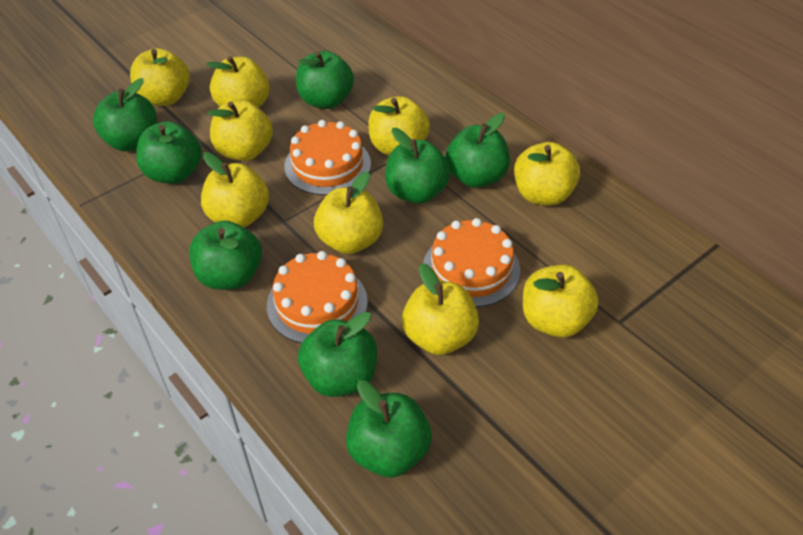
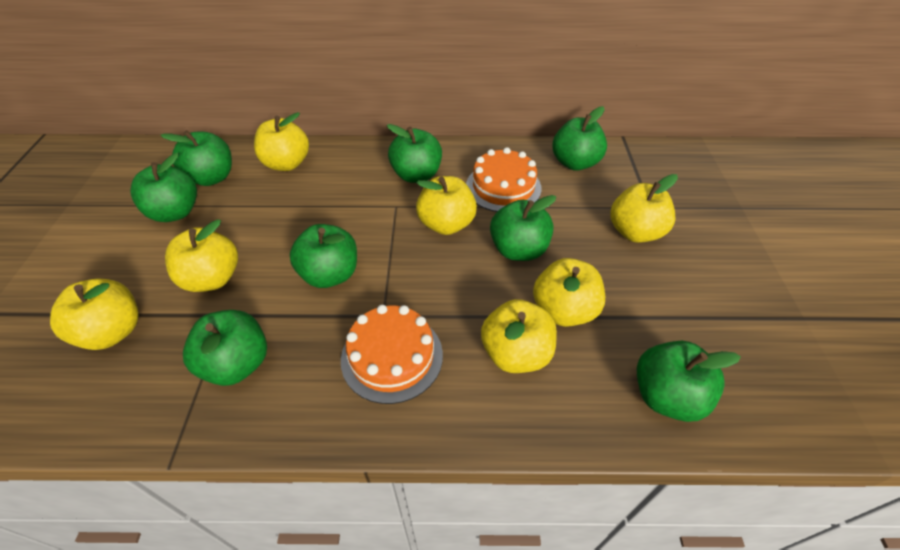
orange cake: 3 -> 2
yellow apple: 9 -> 7

